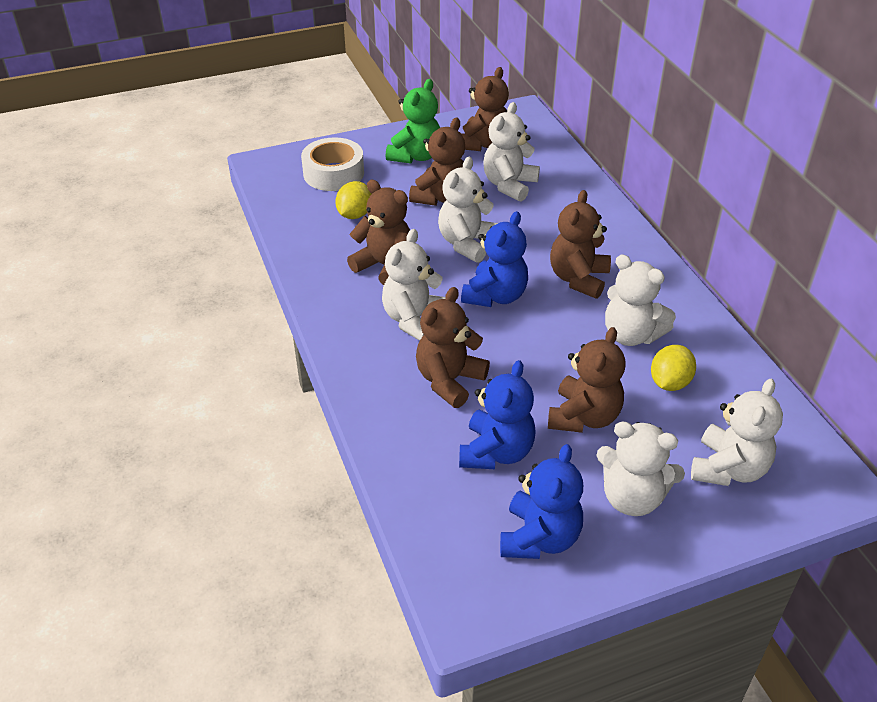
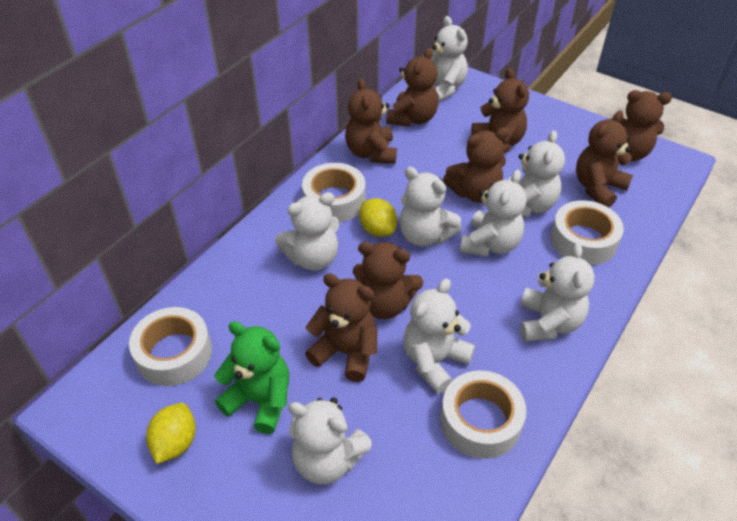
blue teddy bear: 3 -> 0
brown teddy bear: 6 -> 8
white tape: 1 -> 4
white teddy bear: 6 -> 8

